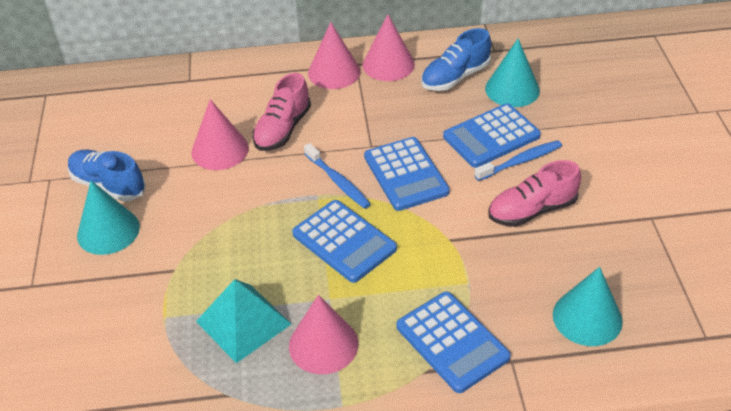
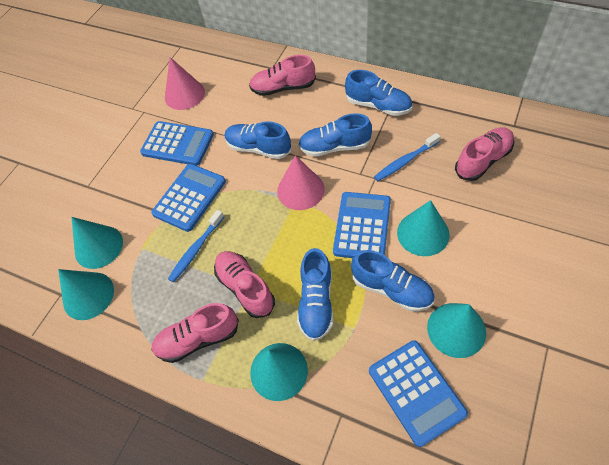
blue shoe: 2 -> 5
pink cone: 4 -> 2
pink shoe: 2 -> 4
turquoise cone: 3 -> 5
turquoise pyramid: 1 -> 0

